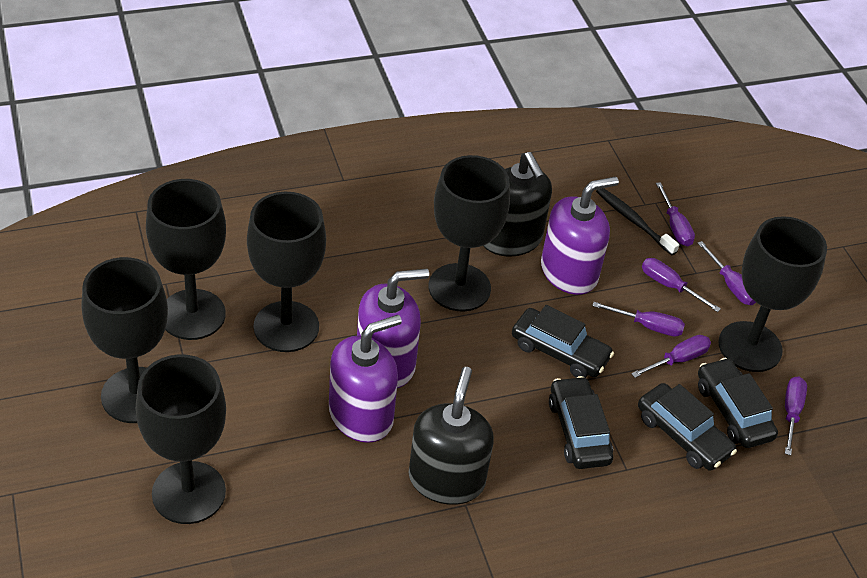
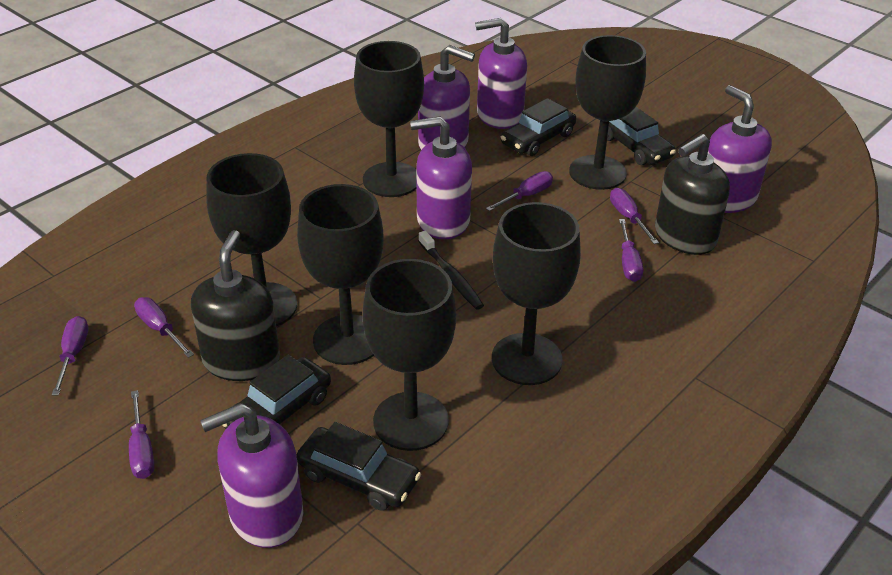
purple soap dispenser: 3 -> 5

